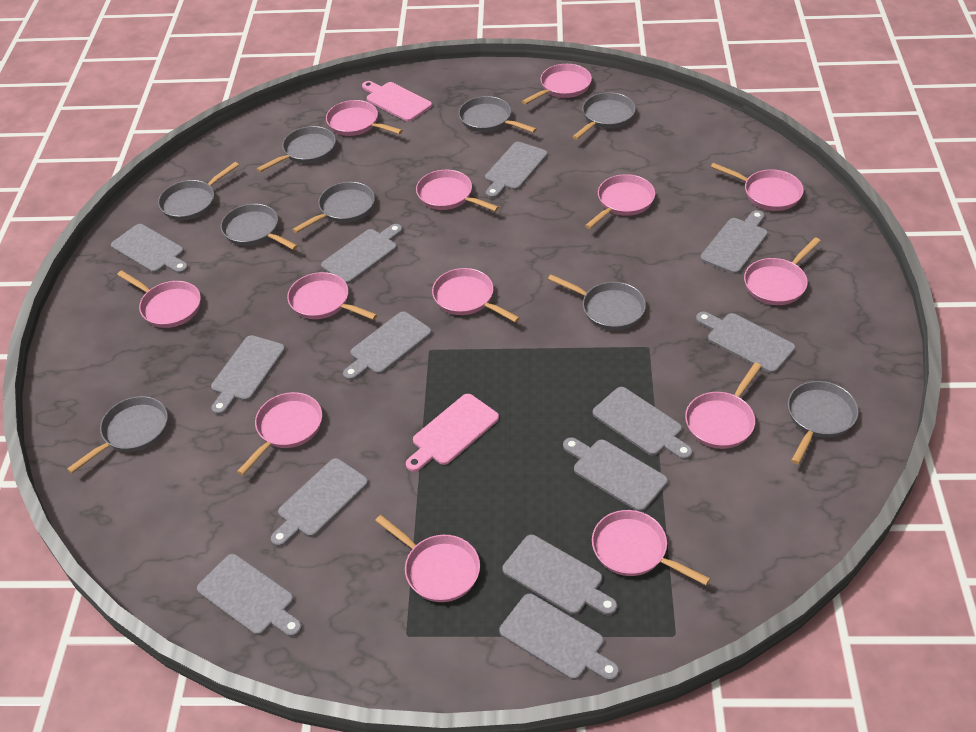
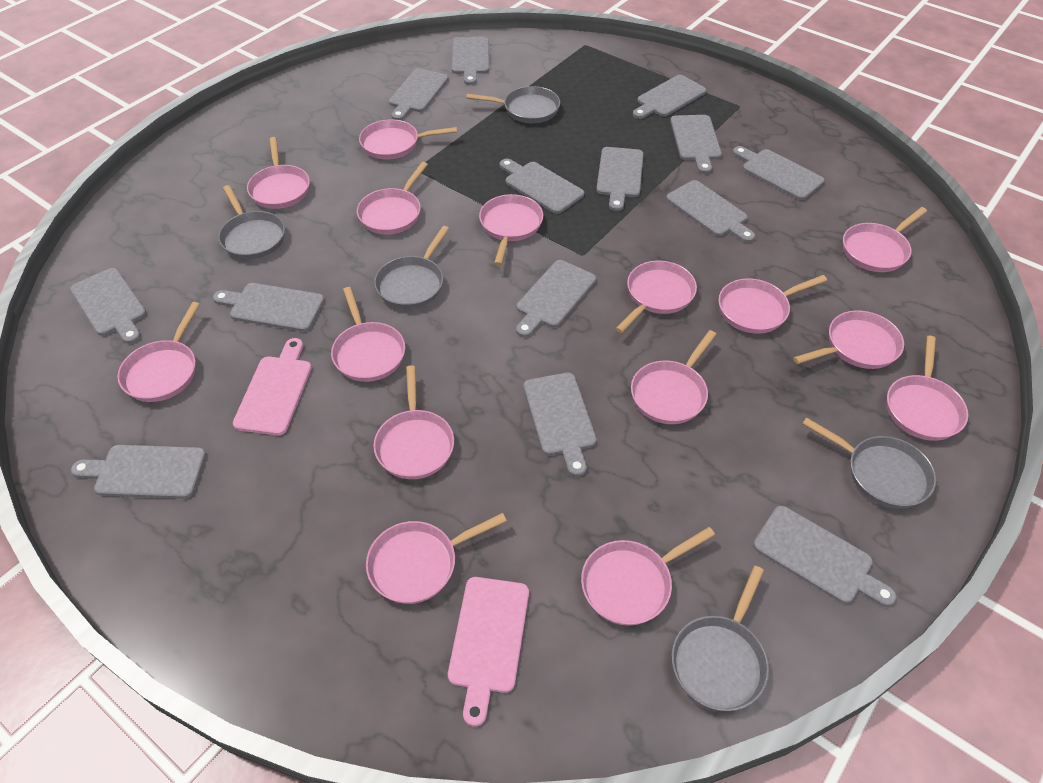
grey cutting board: 13 -> 14
grey pan: 9 -> 5
pink pan: 13 -> 15

